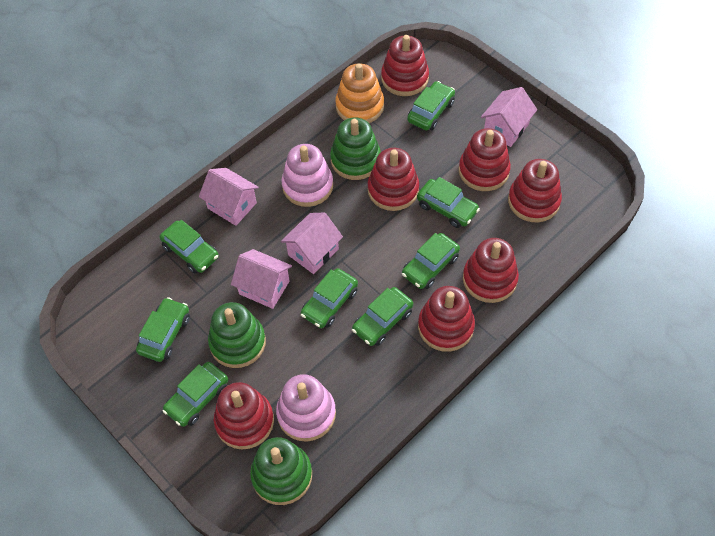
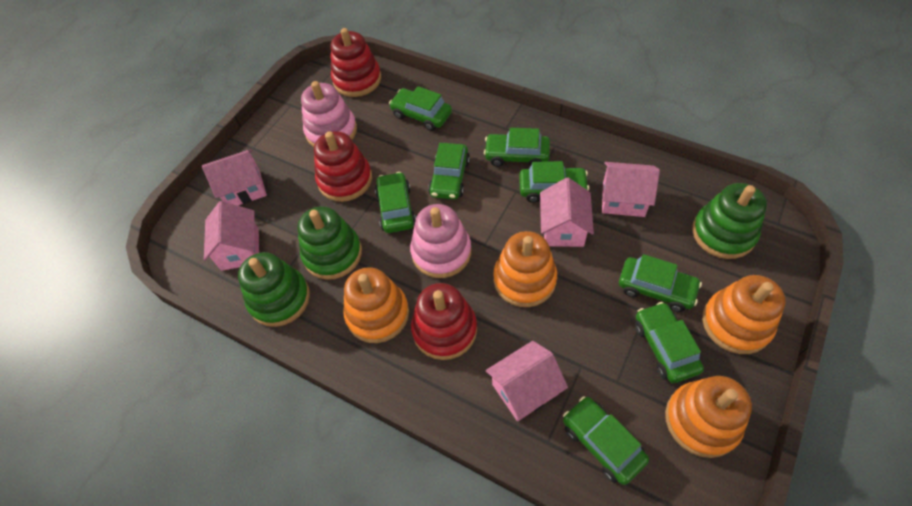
orange stacking toy: 1 -> 4
pink house: 4 -> 5
red stacking toy: 7 -> 3

